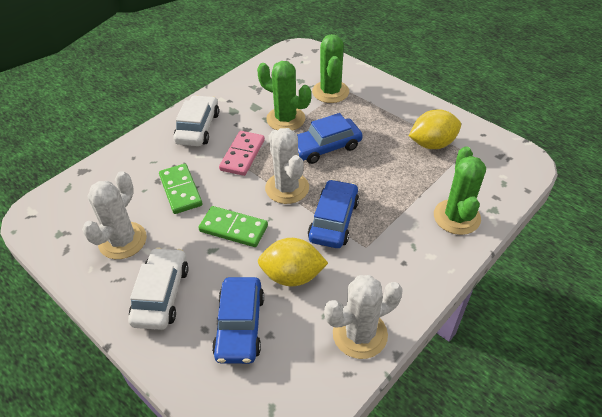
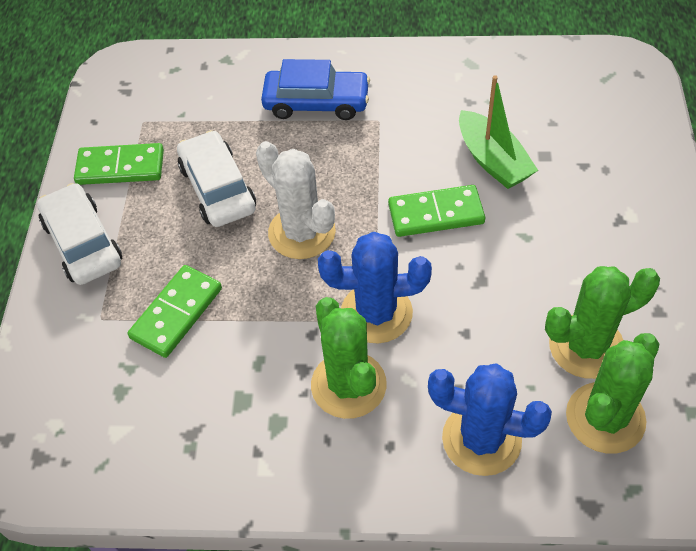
blue cactus: 0 -> 2
blue car: 3 -> 1
green boat: 0 -> 1
green domino: 2 -> 3
pink domino: 1 -> 0
white cactus: 3 -> 1
yellow lemon: 2 -> 0

